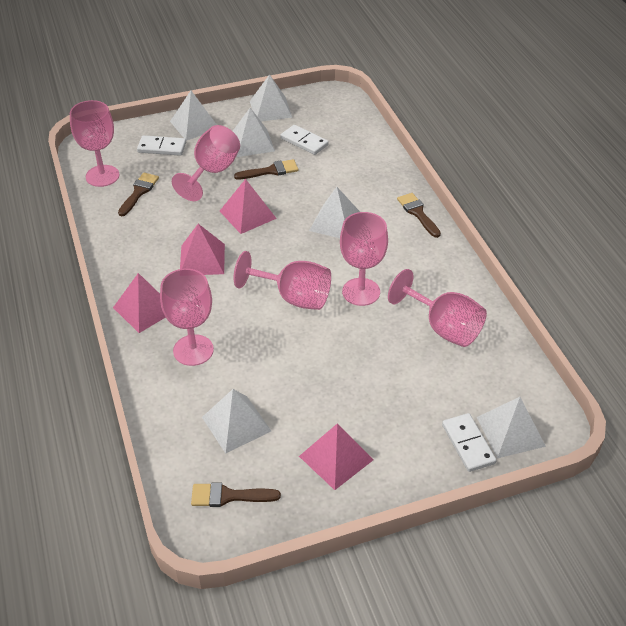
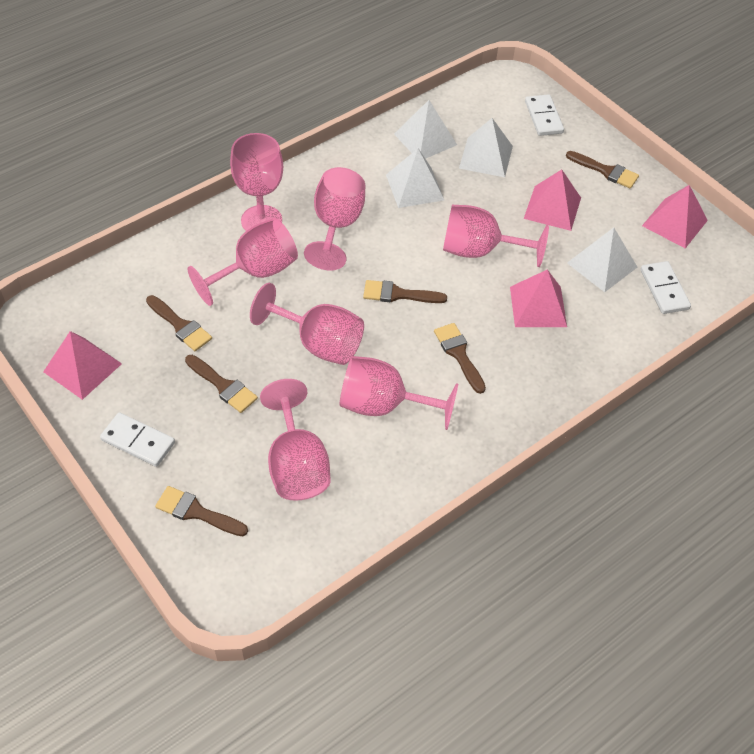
brown brush: 4 -> 6
pink goblet: 6 -> 7
white pyramid: 6 -> 4

